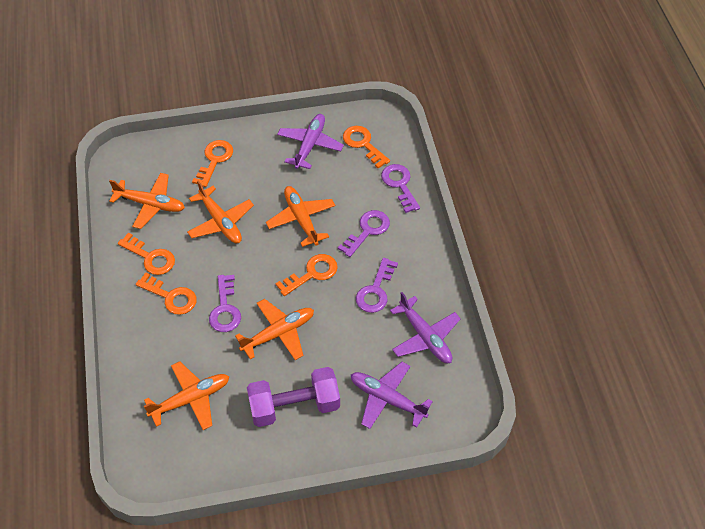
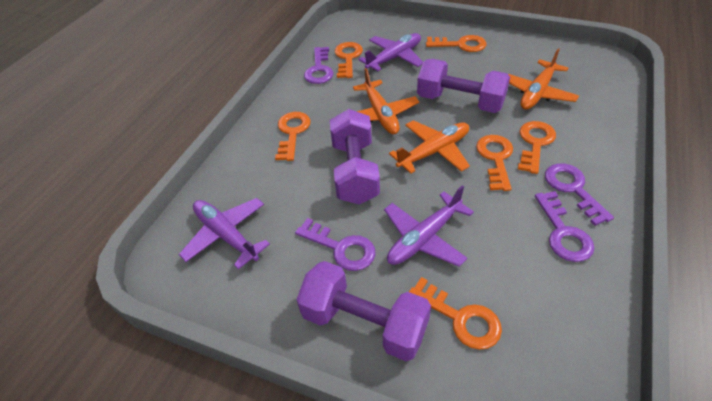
orange key: 5 -> 6
orange plane: 5 -> 3
purple dumbbell: 1 -> 3

